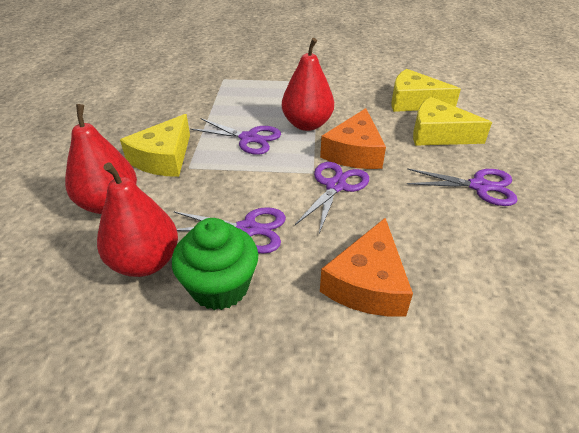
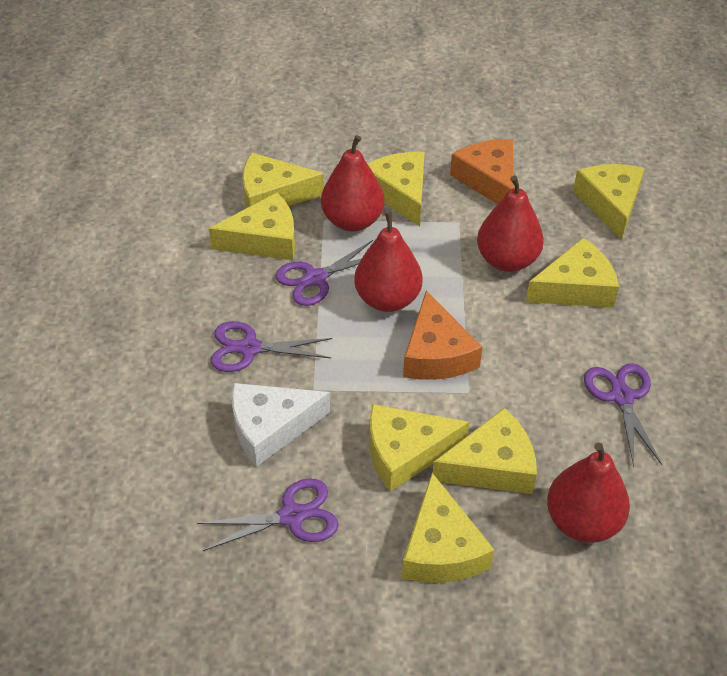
green cupcake: 1 -> 0
red pear: 3 -> 4
white cheese: 0 -> 1
yellow cheese: 3 -> 8

